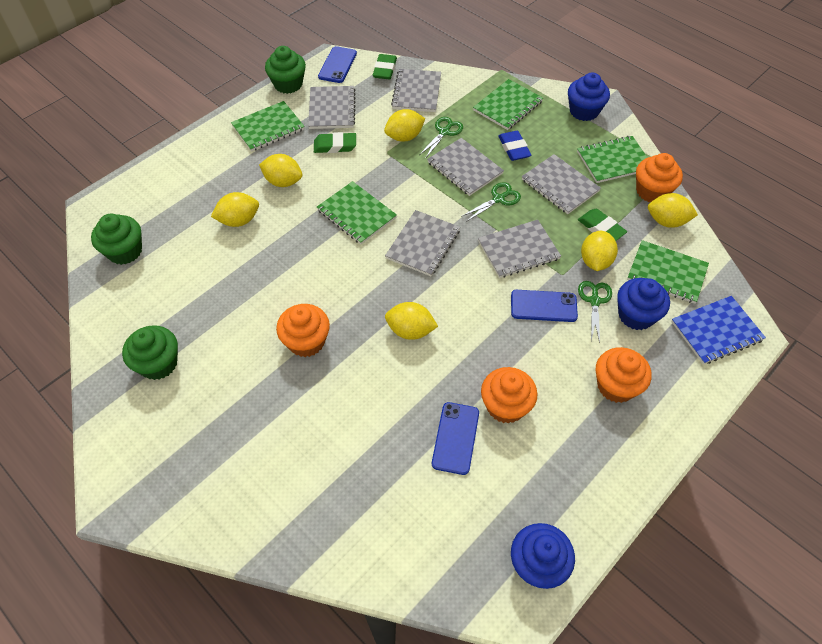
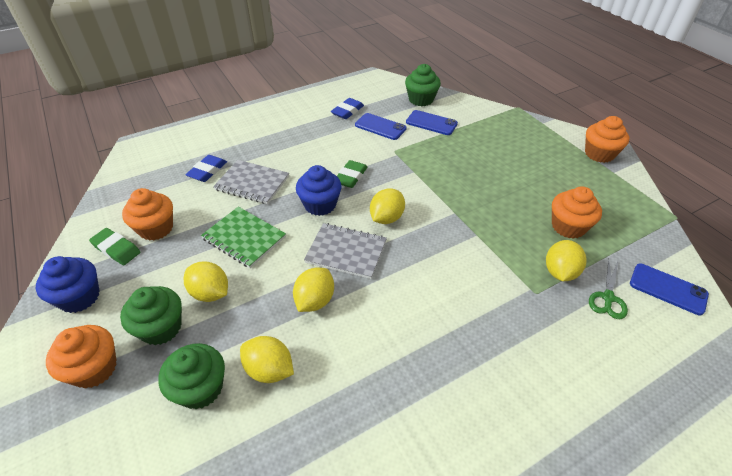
blue cupcake: 3 -> 2
blue eraser: 1 -> 2
blue notebook: 1 -> 0
green eraser: 3 -> 2
green notebook: 5 -> 1
green scissors: 3 -> 1
grey notebook: 6 -> 2
yellow lemon: 6 -> 5

